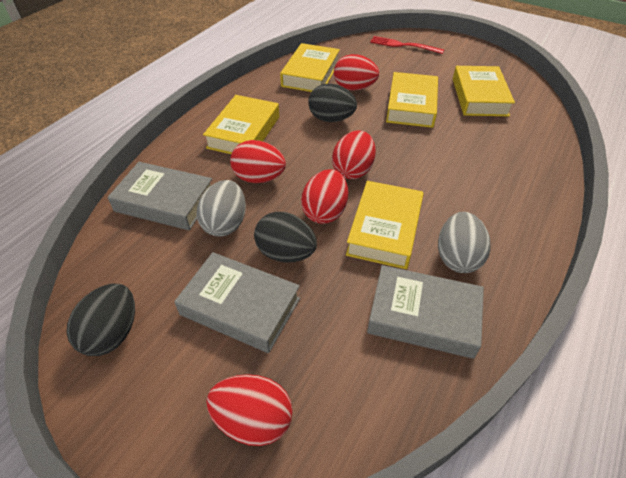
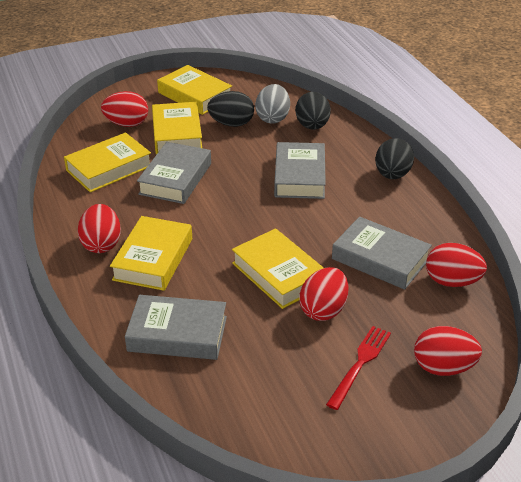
grey book: 3 -> 4
grey egg: 2 -> 1

